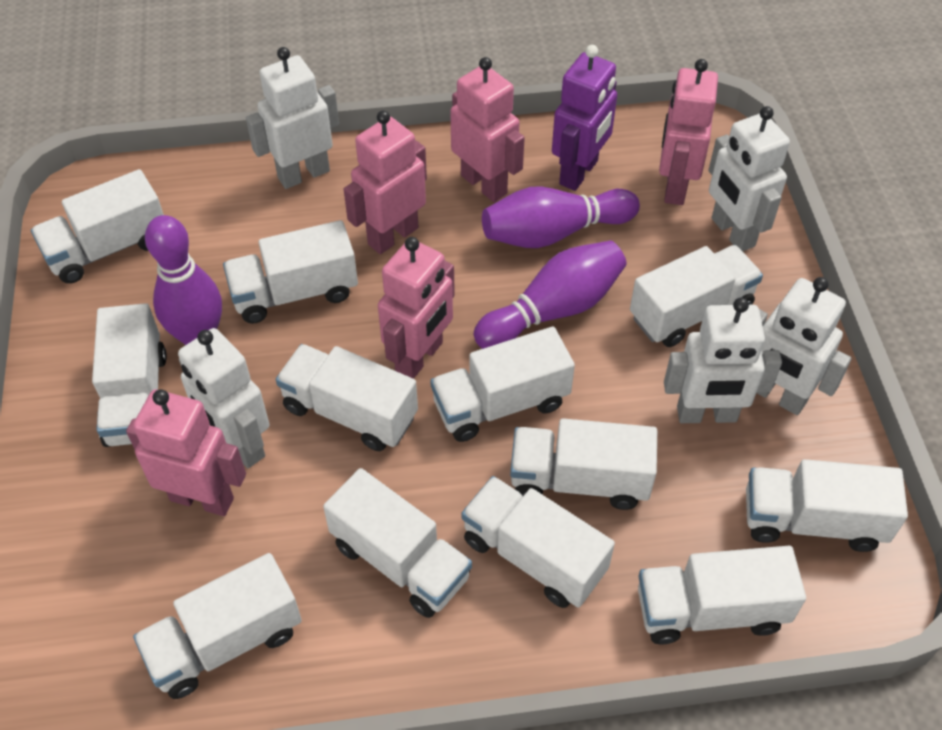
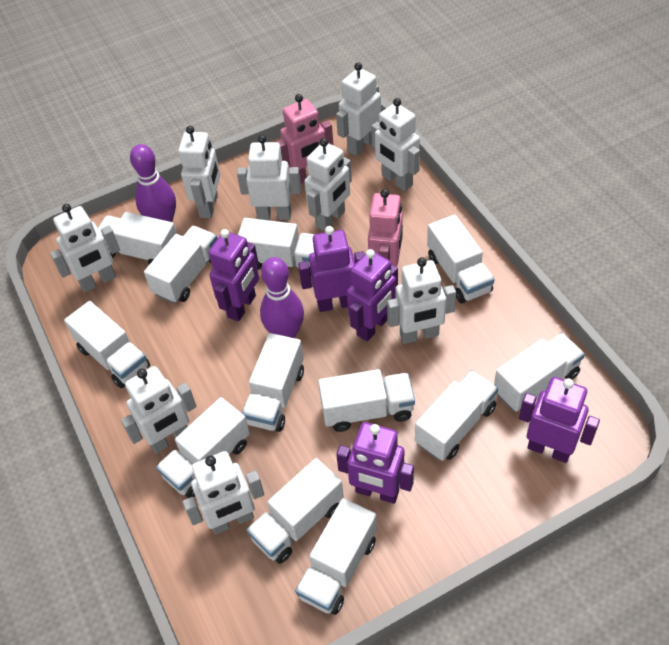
pink robot: 5 -> 2
purple bowling pin: 3 -> 2
purple robot: 1 -> 5
white robot: 5 -> 9

